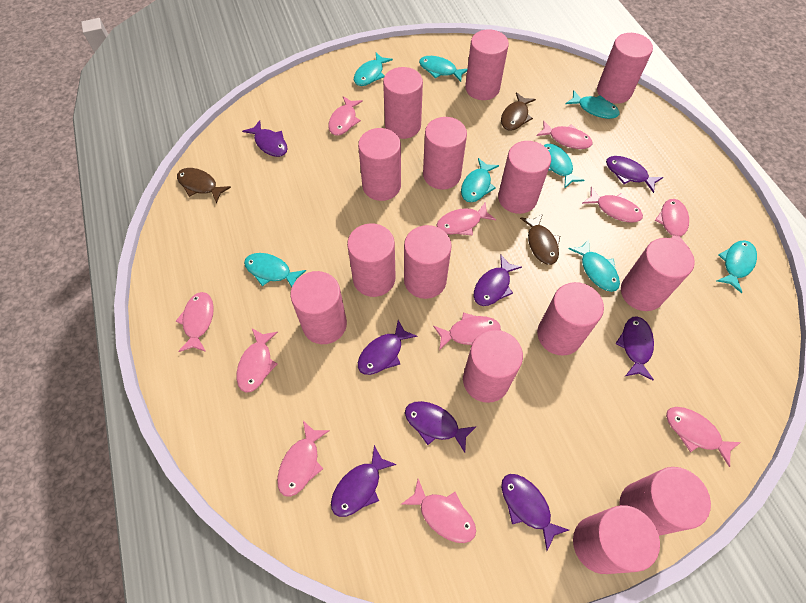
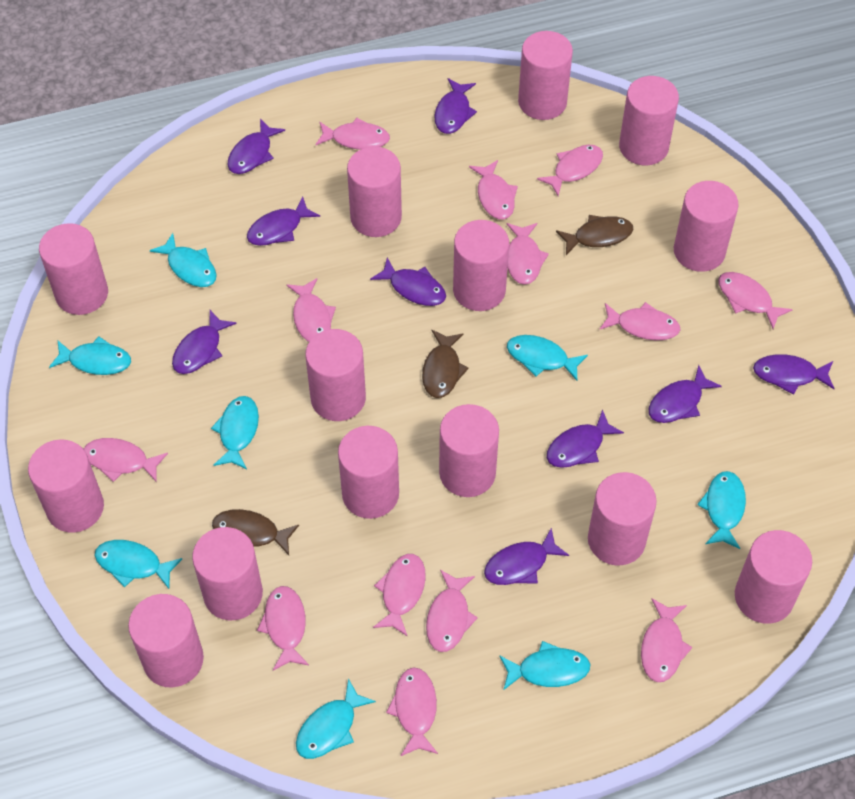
pink fish: 11 -> 13
purple fish: 8 -> 9

